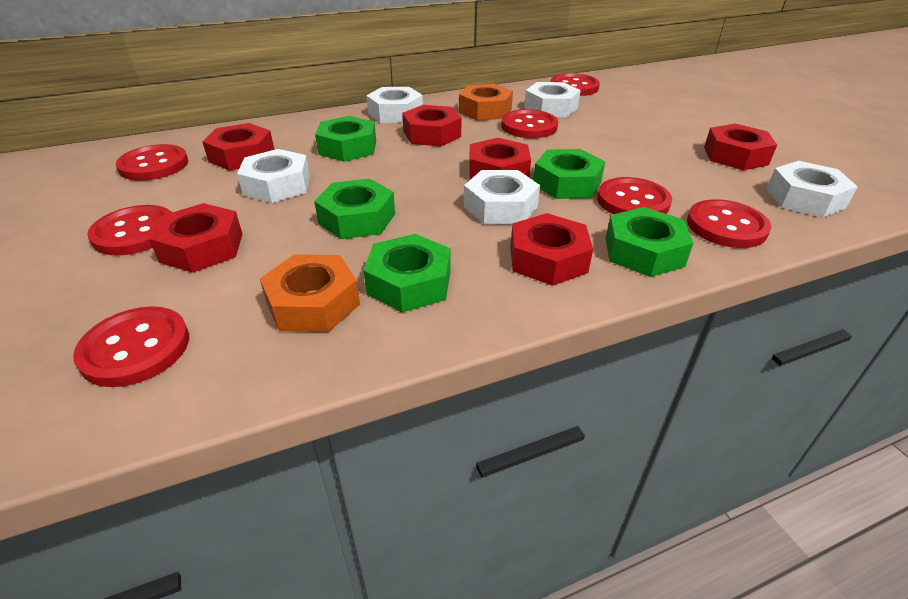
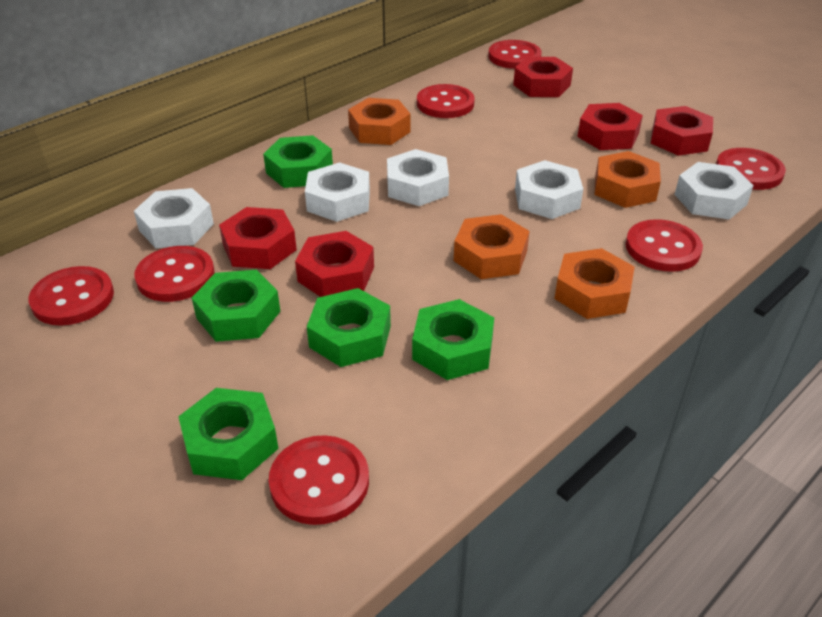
orange nut: 2 -> 4
red nut: 6 -> 5

